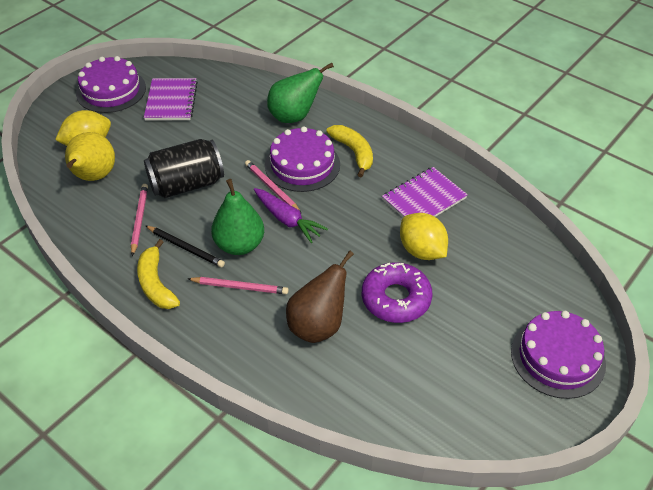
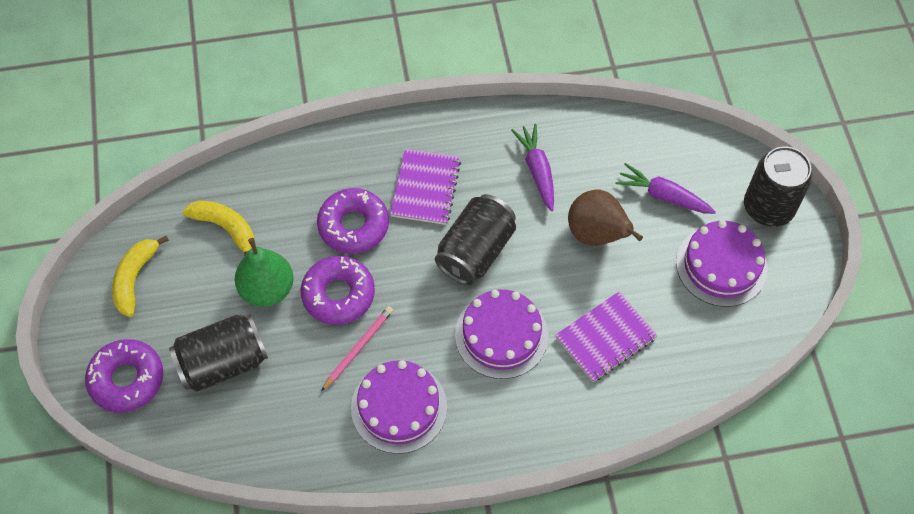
black can: 1 -> 3
black pencil: 1 -> 0
green pear: 2 -> 1
pink pencil: 3 -> 1
purple carrot: 1 -> 2
purple donut: 1 -> 3
yellow lemon: 2 -> 0
yellow pear: 1 -> 0

